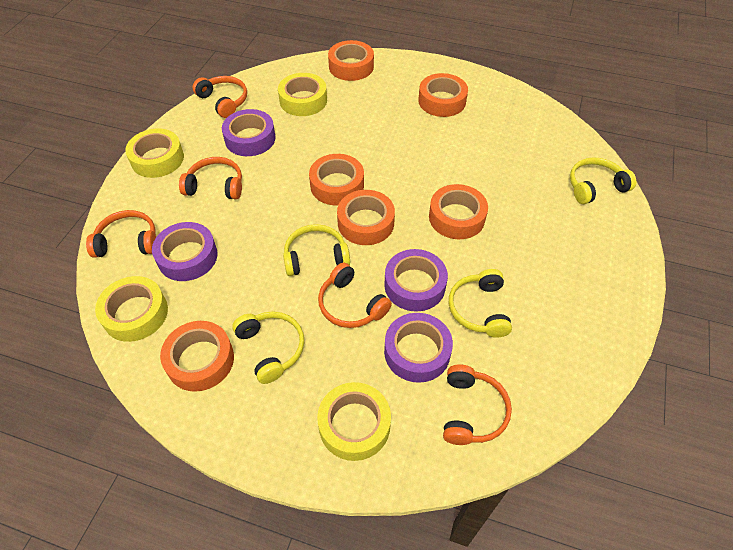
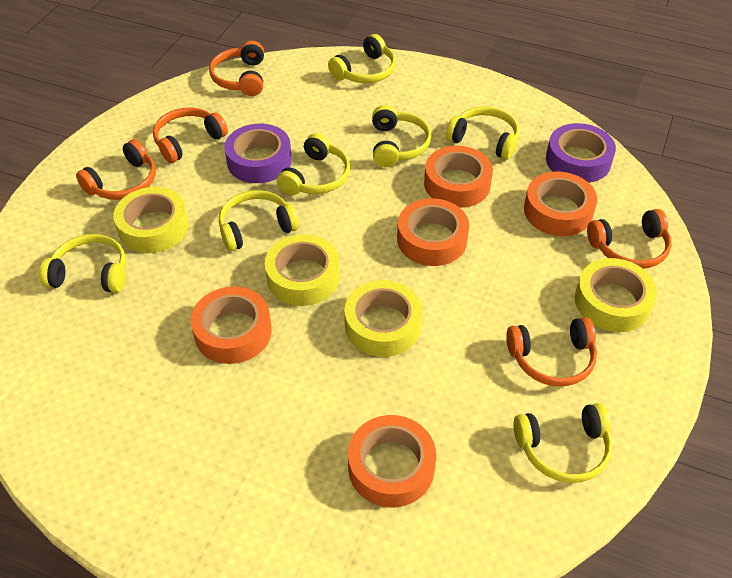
orange tape: 6 -> 5
purple tape: 4 -> 2
yellow headphones: 4 -> 7

